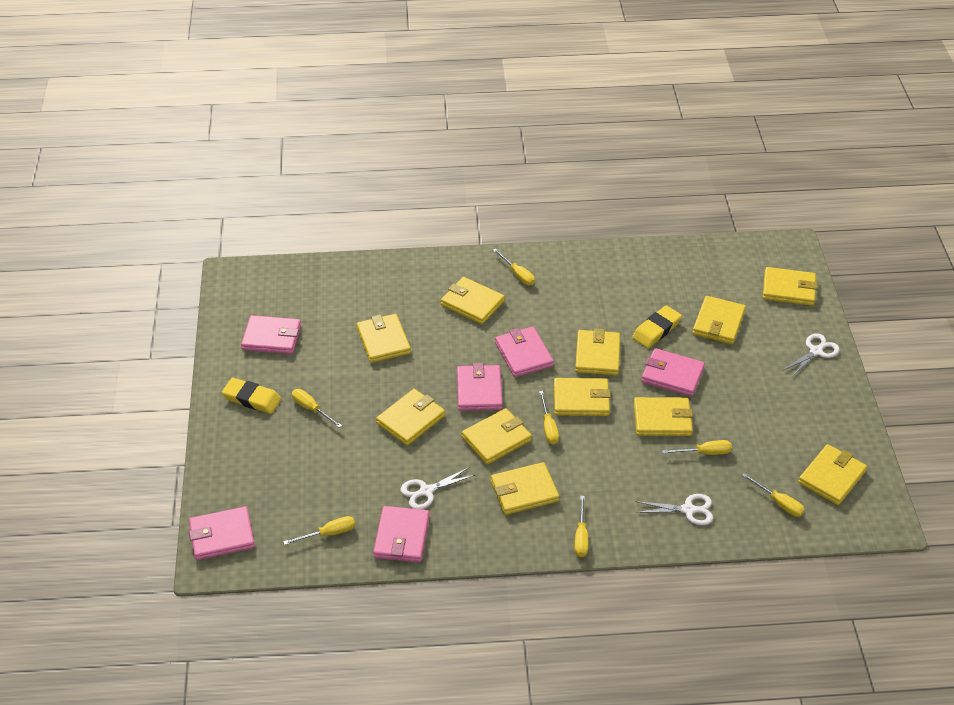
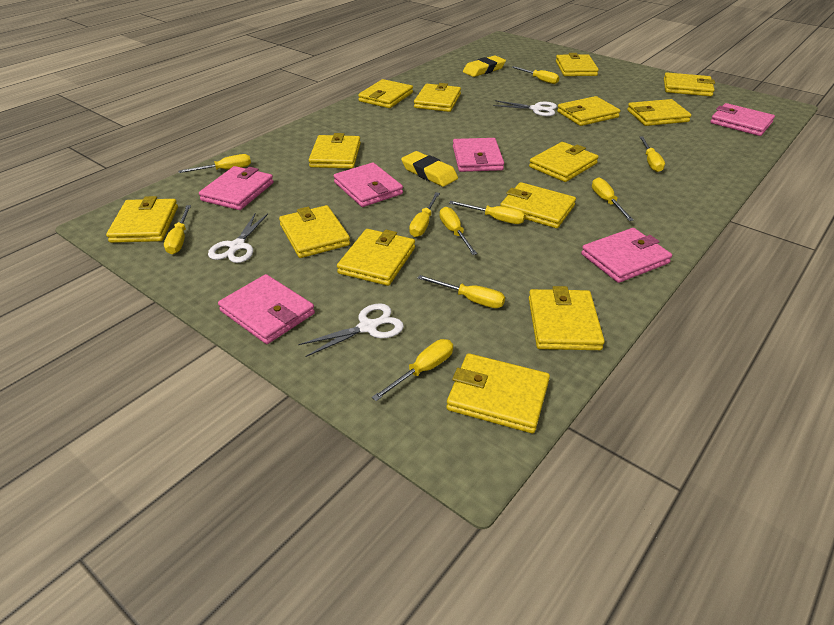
yellow screwdriver: 7 -> 10
yellow wallet: 11 -> 14

